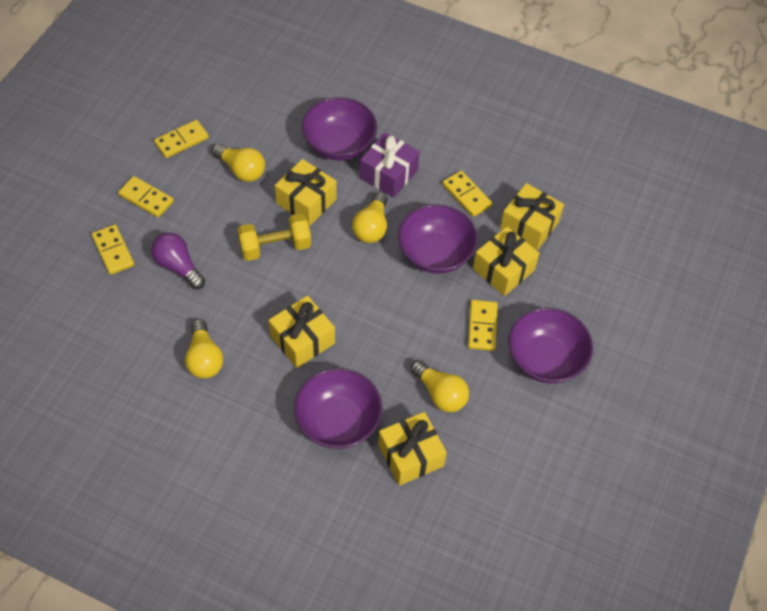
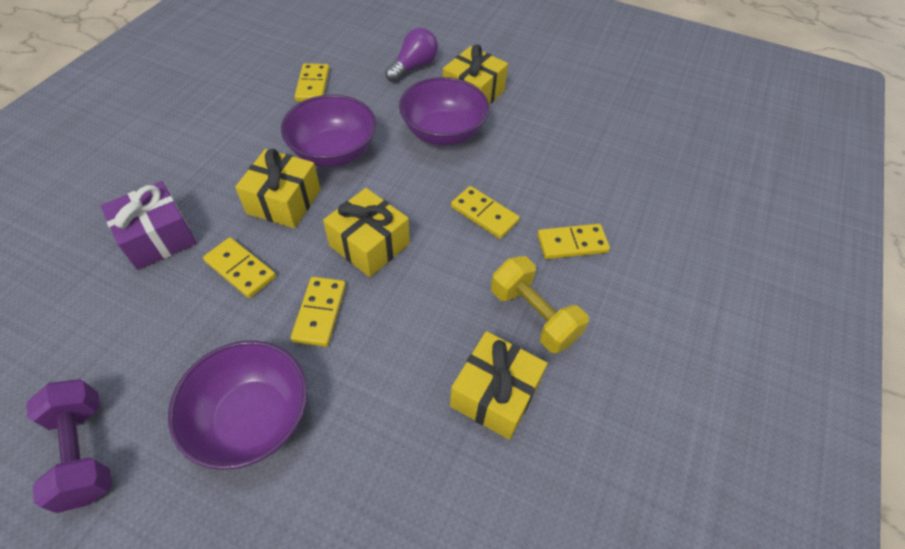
purple bowl: 4 -> 3
purple dumbbell: 0 -> 1
yellow gift: 5 -> 4
yellow light bulb: 4 -> 0

